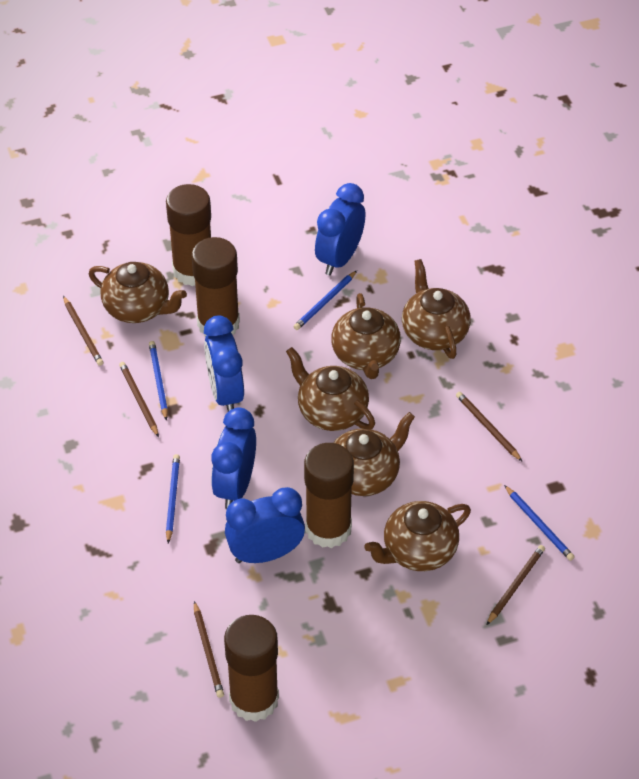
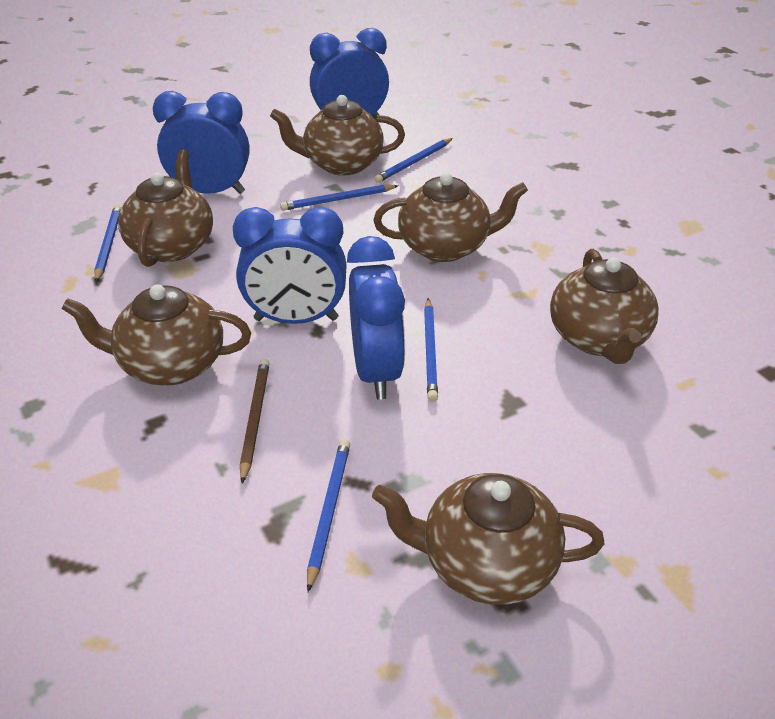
blue pencil: 4 -> 5
brown glue stick: 4 -> 0
brown pencil: 5 -> 1

